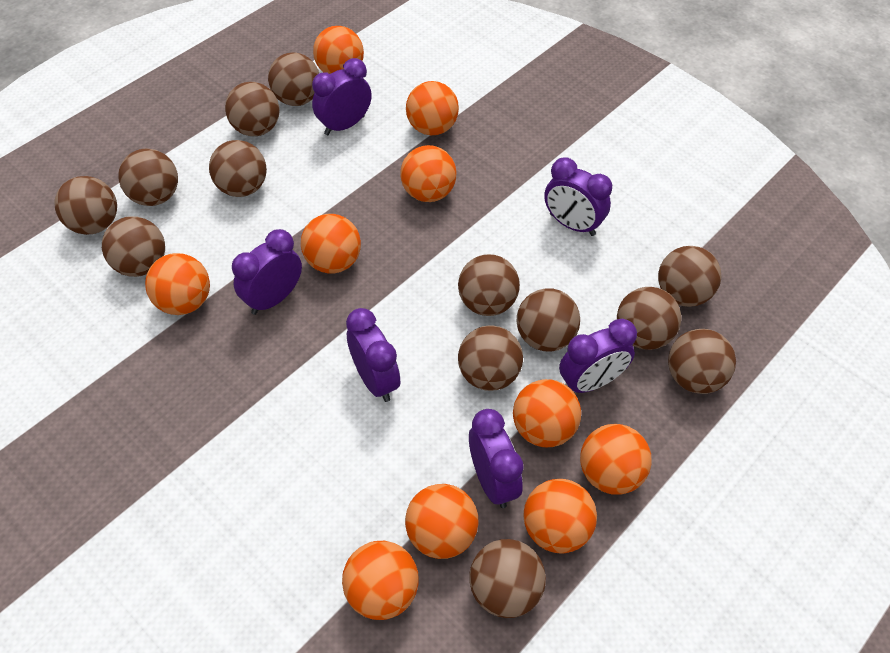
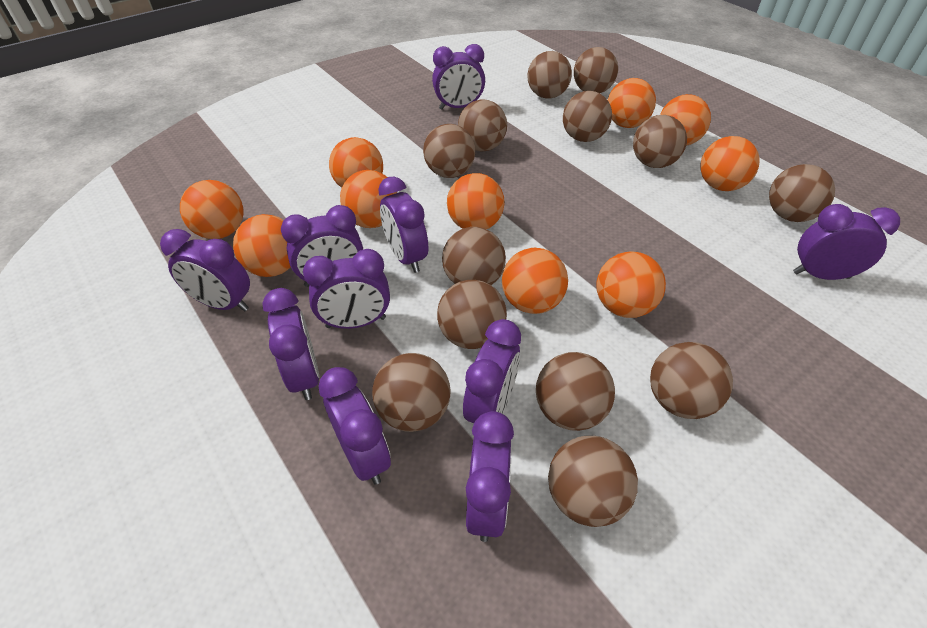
purple clock: 6 -> 10

